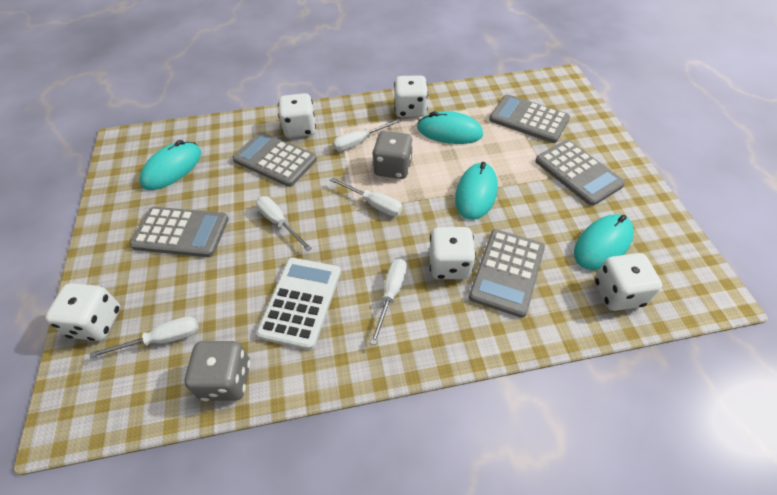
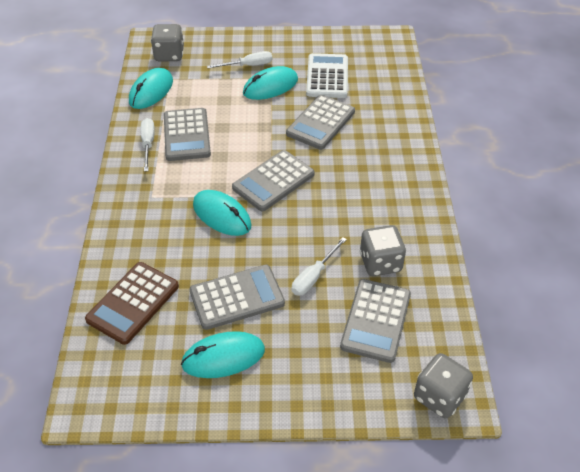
brown calculator: 0 -> 1
grey dice: 2 -> 3
white dice: 5 -> 0
white screwdriver: 5 -> 3

